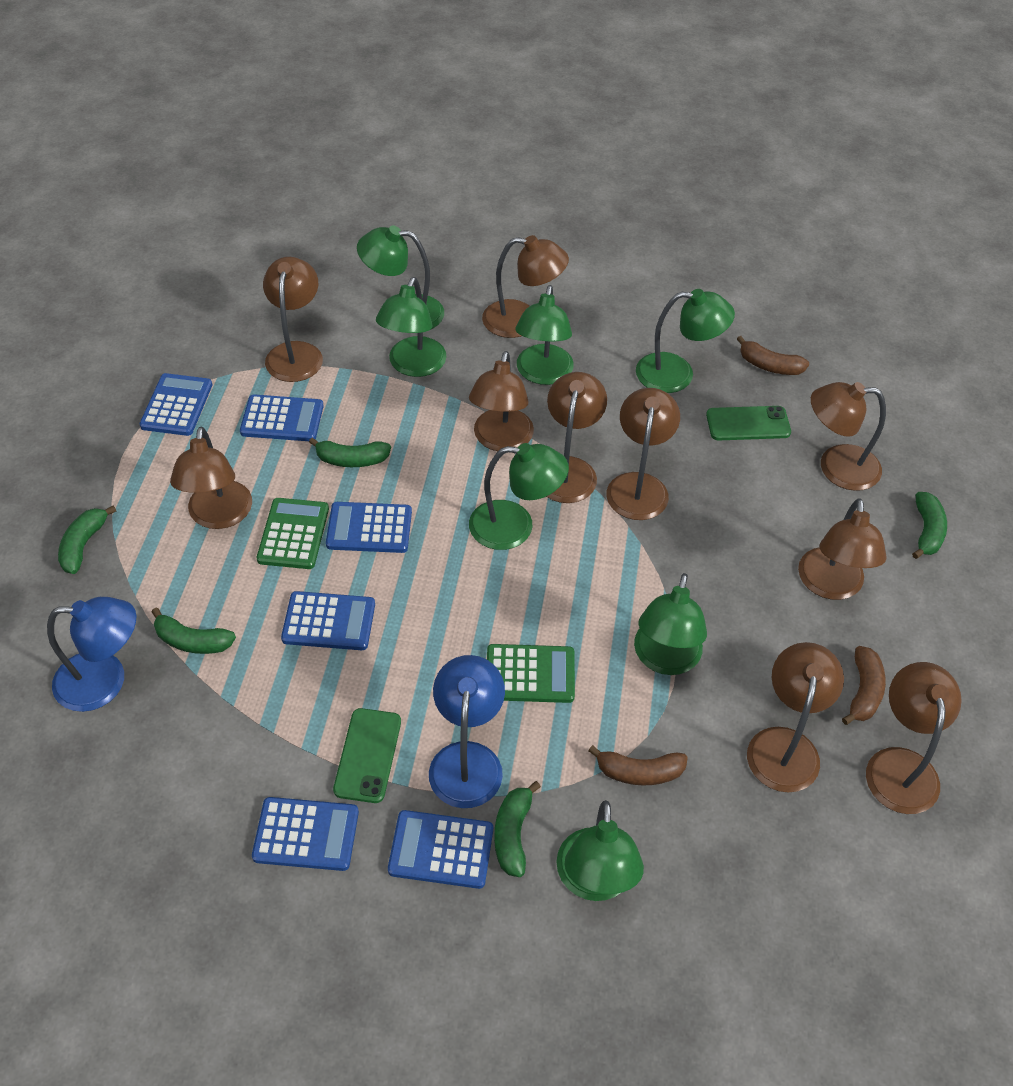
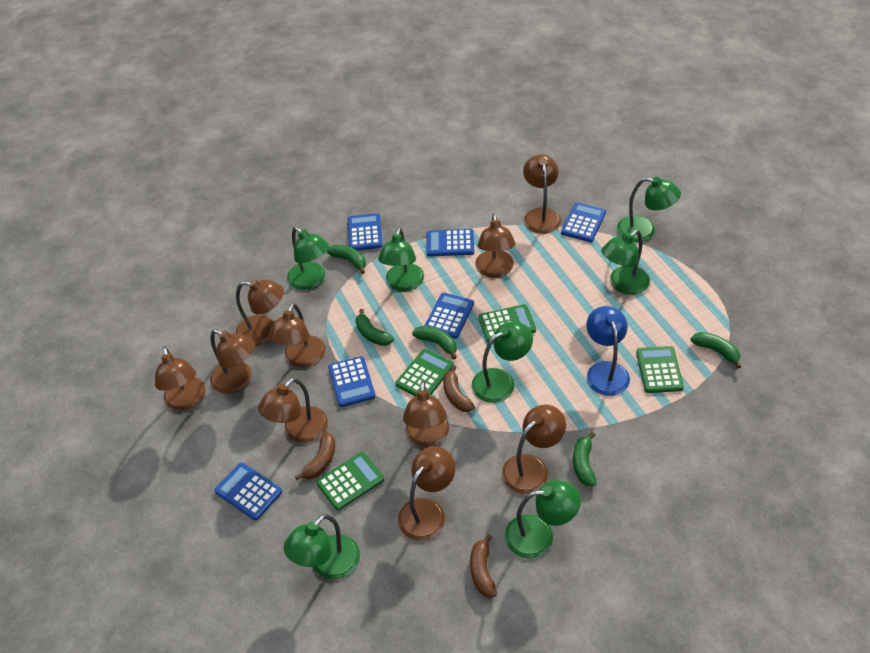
blue lamp: 2 -> 1
green calculator: 2 -> 4
green phone: 2 -> 0

